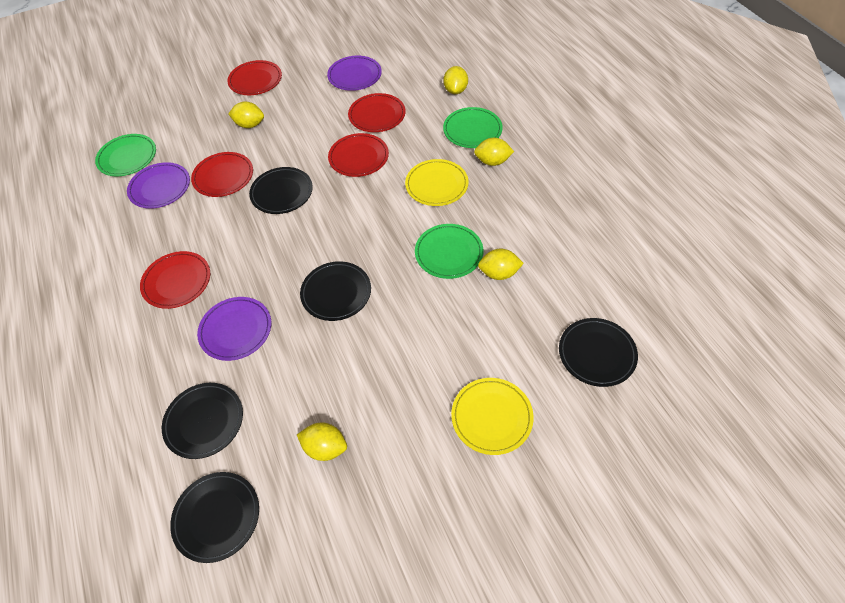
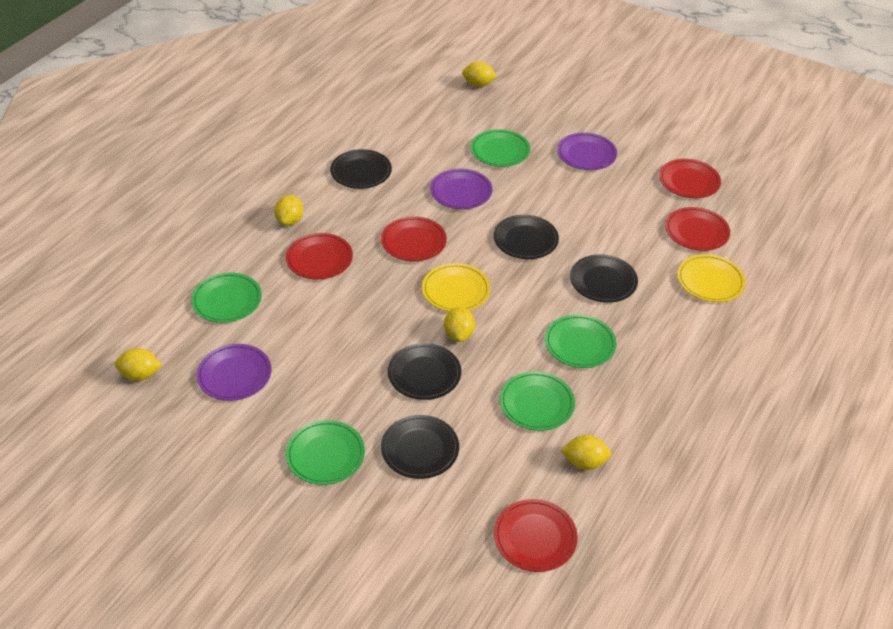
green plate: 3 -> 5

